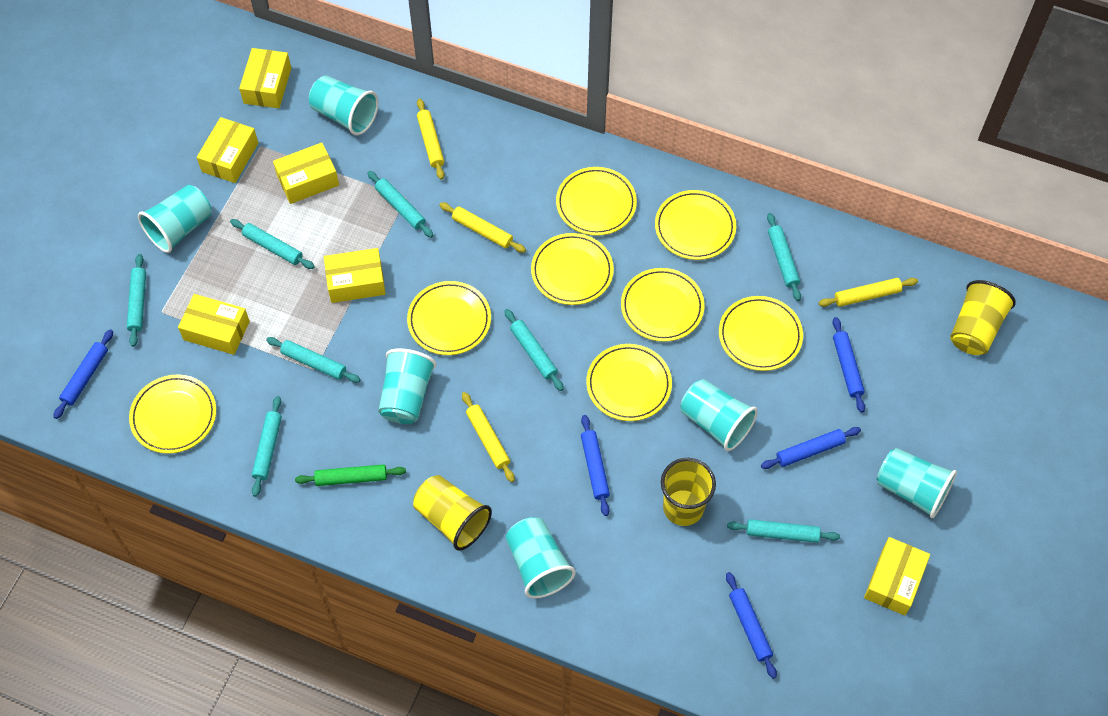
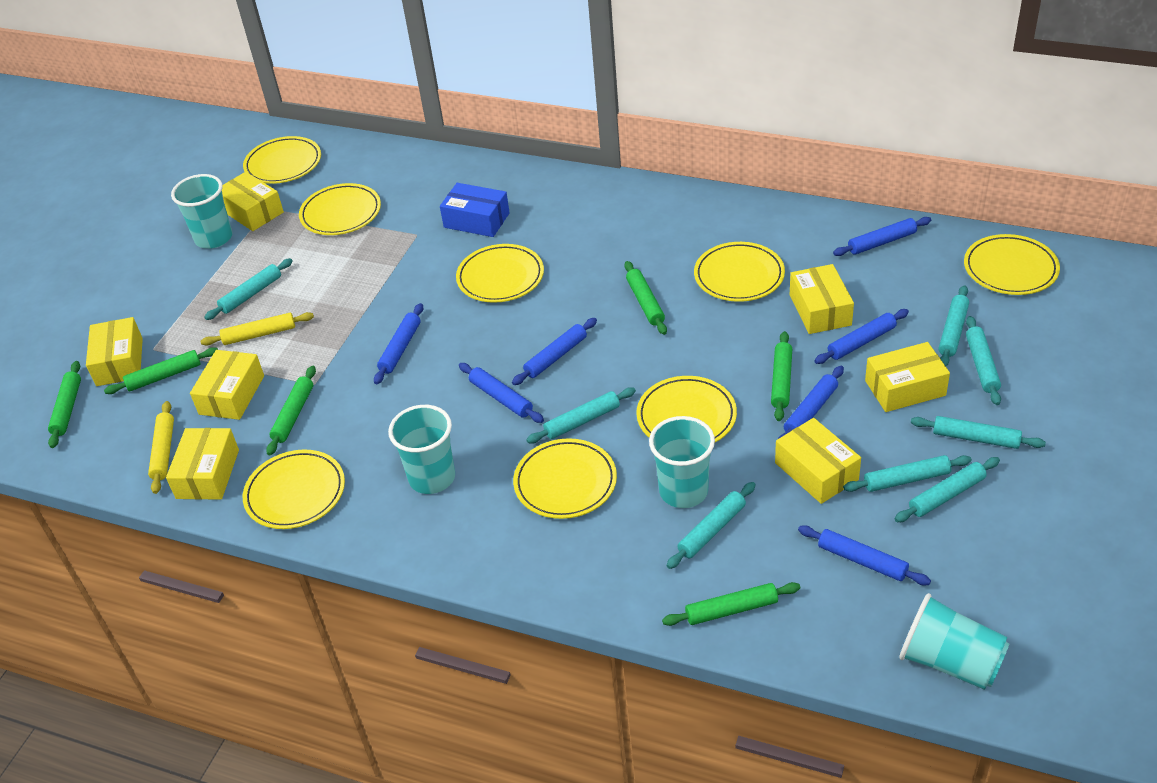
blue box: 0 -> 1
blue rolling pin: 5 -> 7
green rolling pin: 1 -> 6
turquoise cup: 6 -> 4
yellow box: 6 -> 7
yellow cup: 3 -> 0
yellow rolling pin: 4 -> 2

